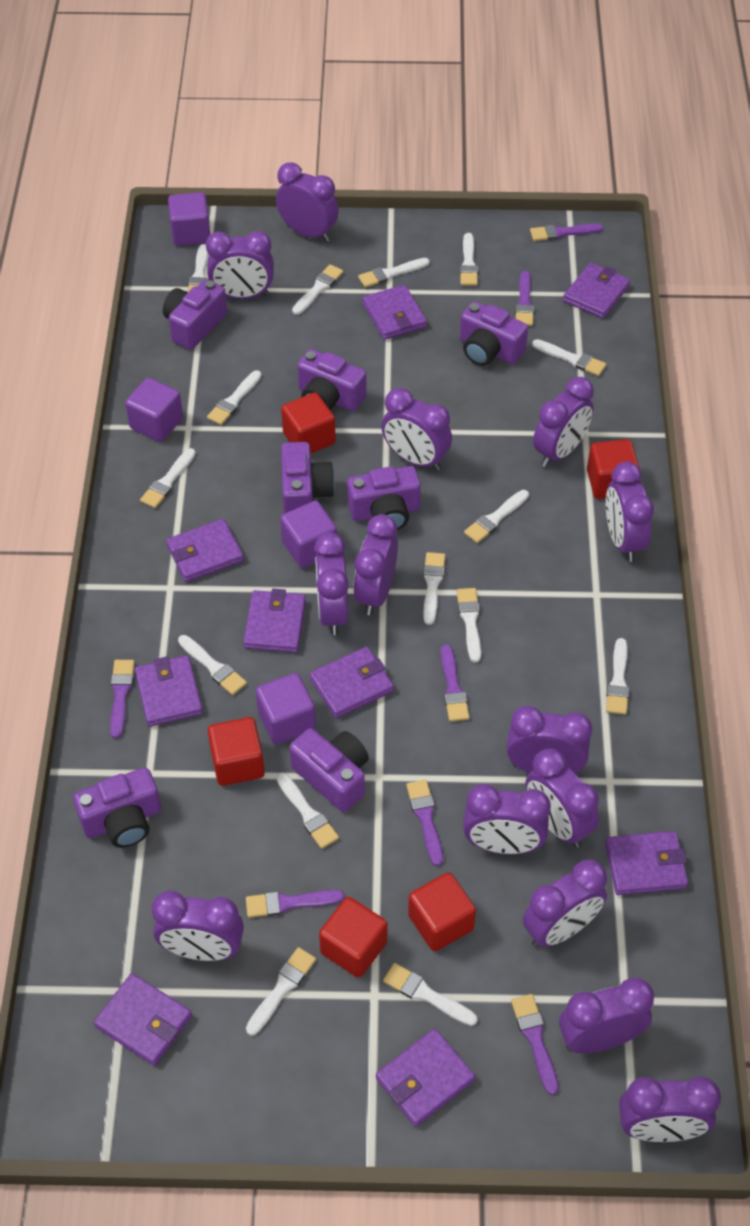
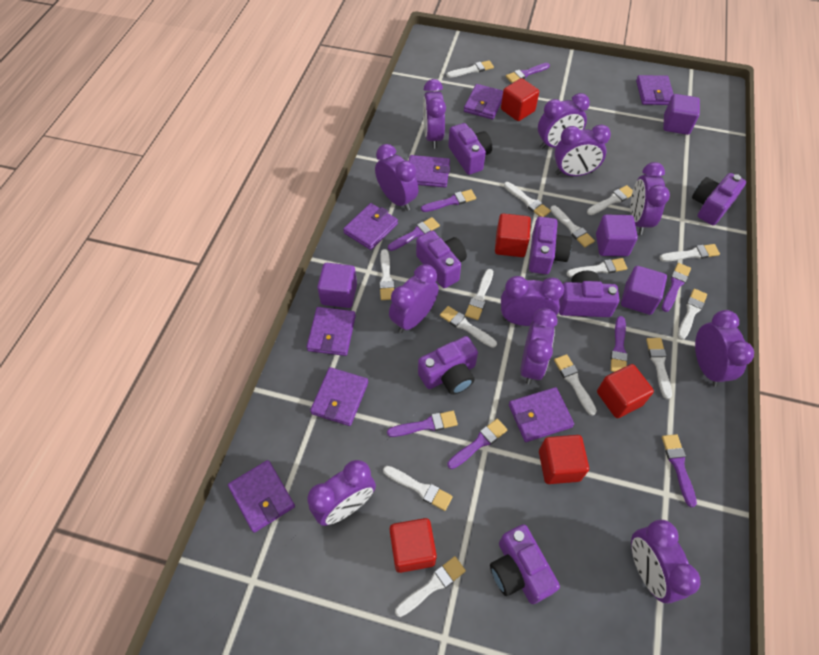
purple brush: 7 -> 8
purple clock: 14 -> 11
purple wallet: 9 -> 8
white brush: 15 -> 14

